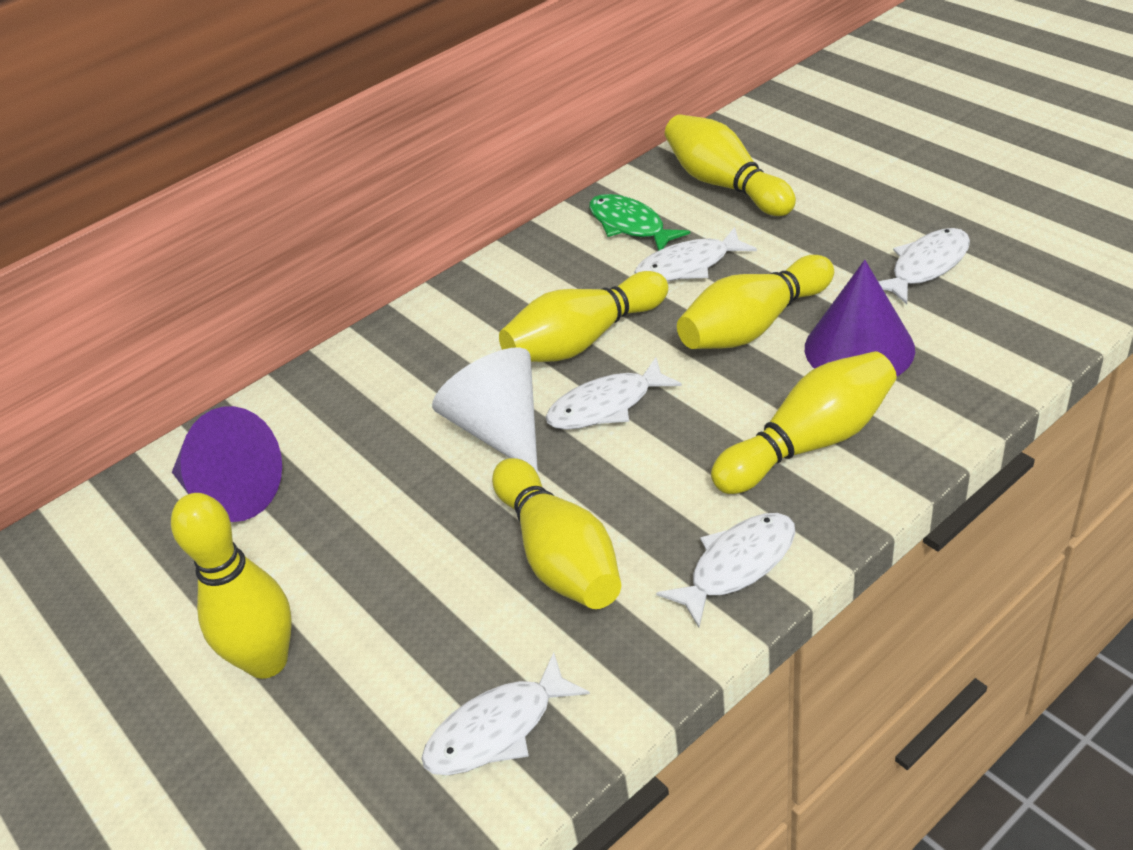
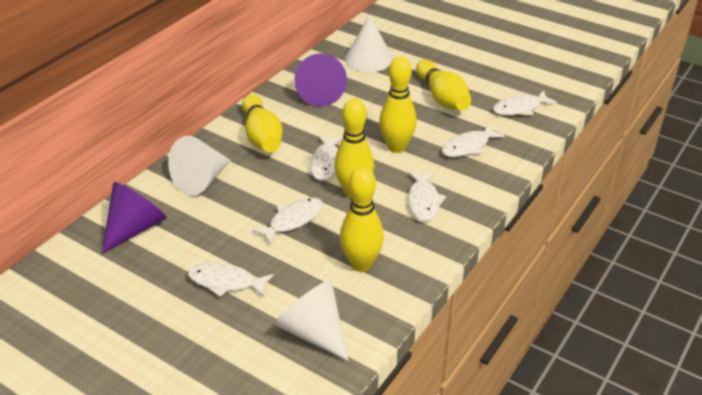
green fish: 1 -> 0
white cone: 1 -> 3
white fish: 5 -> 6
yellow bowling pin: 6 -> 5

